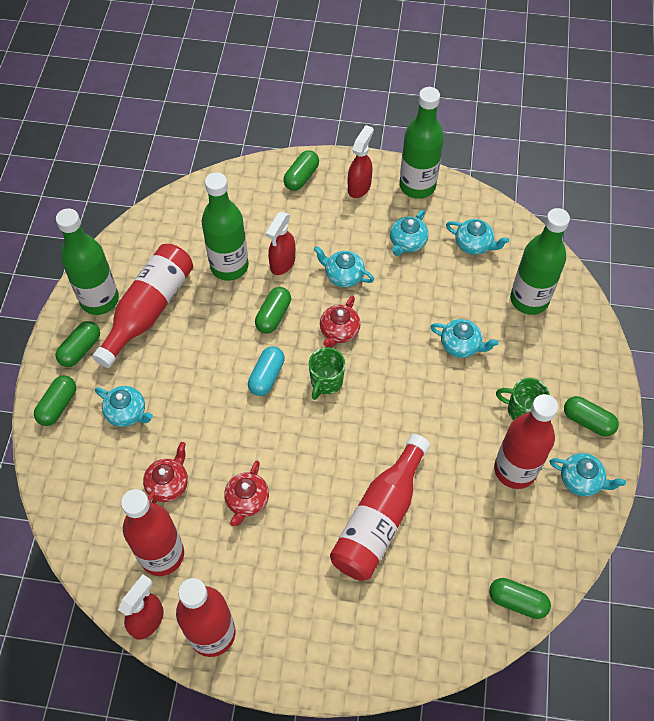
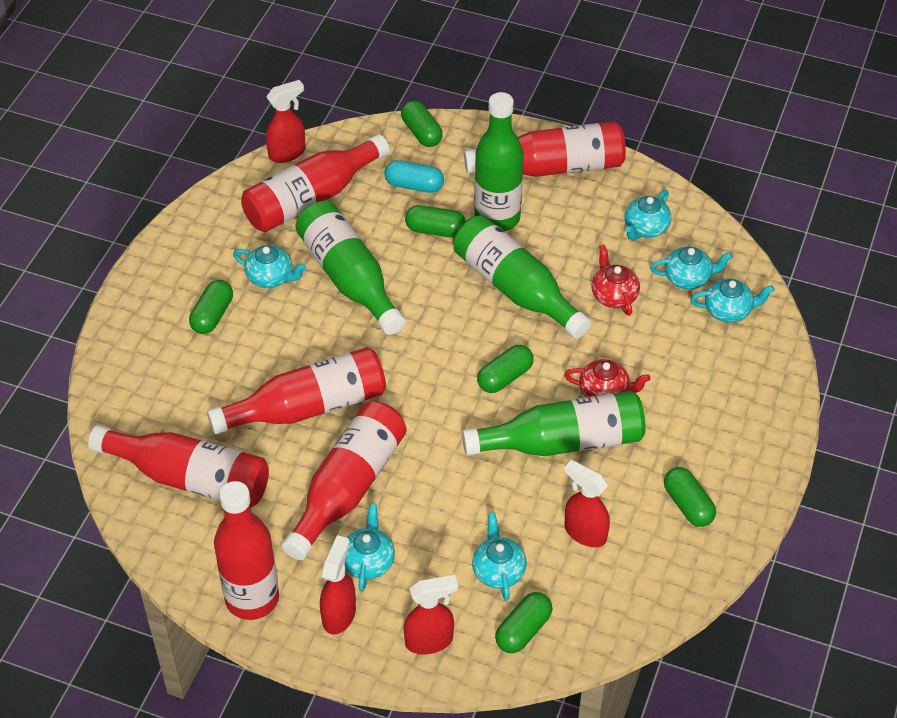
green mug: 2 -> 0
red bottle: 5 -> 6
red spray bottle: 3 -> 4
red teapot: 3 -> 2

